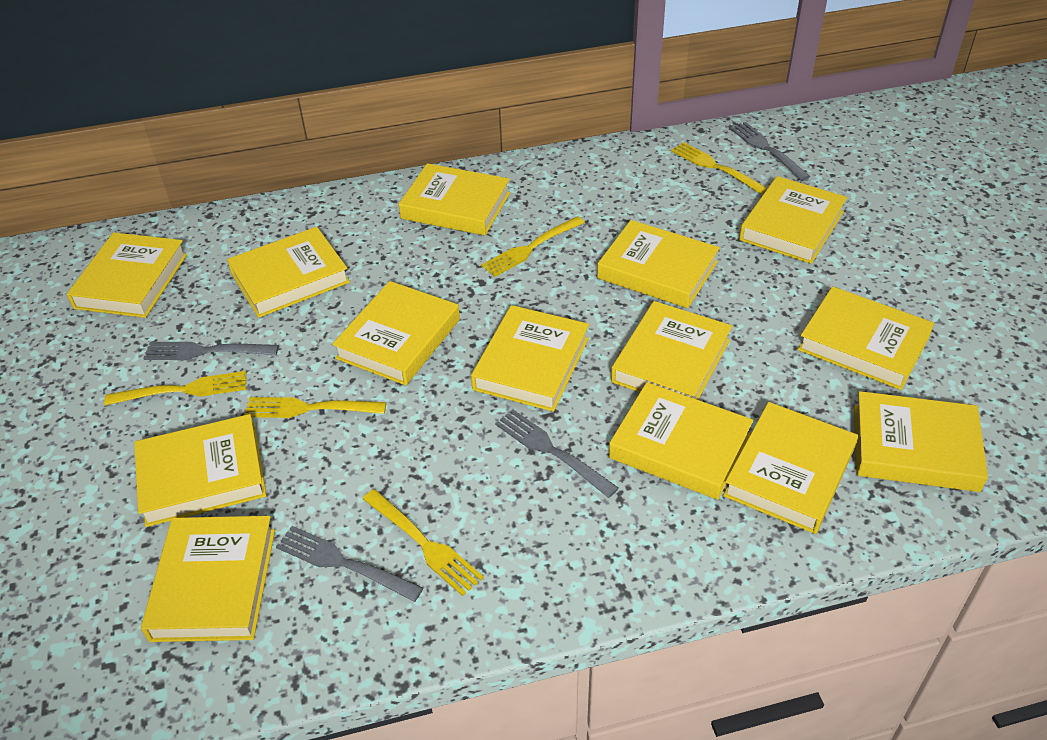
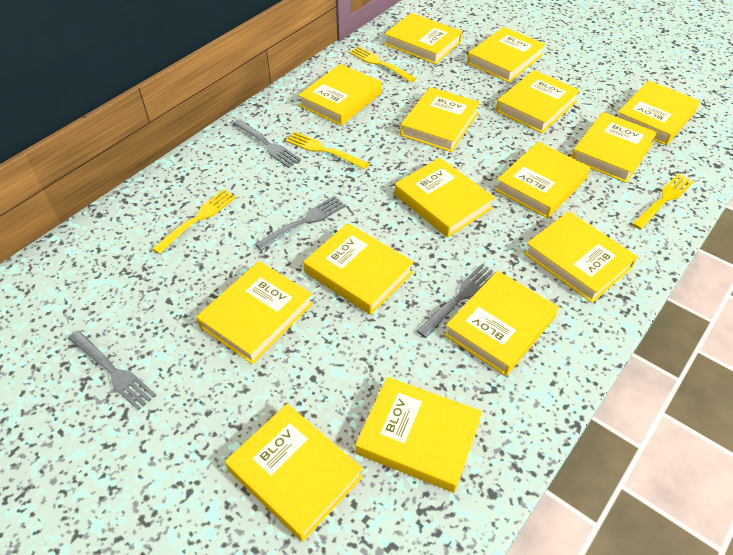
yellow book: 14 -> 15
yellow fork: 5 -> 4

